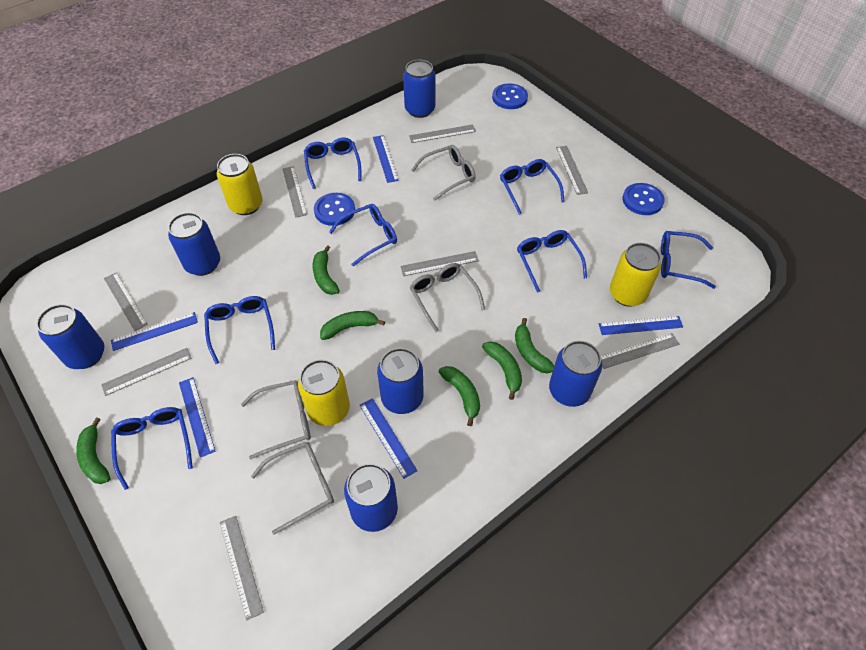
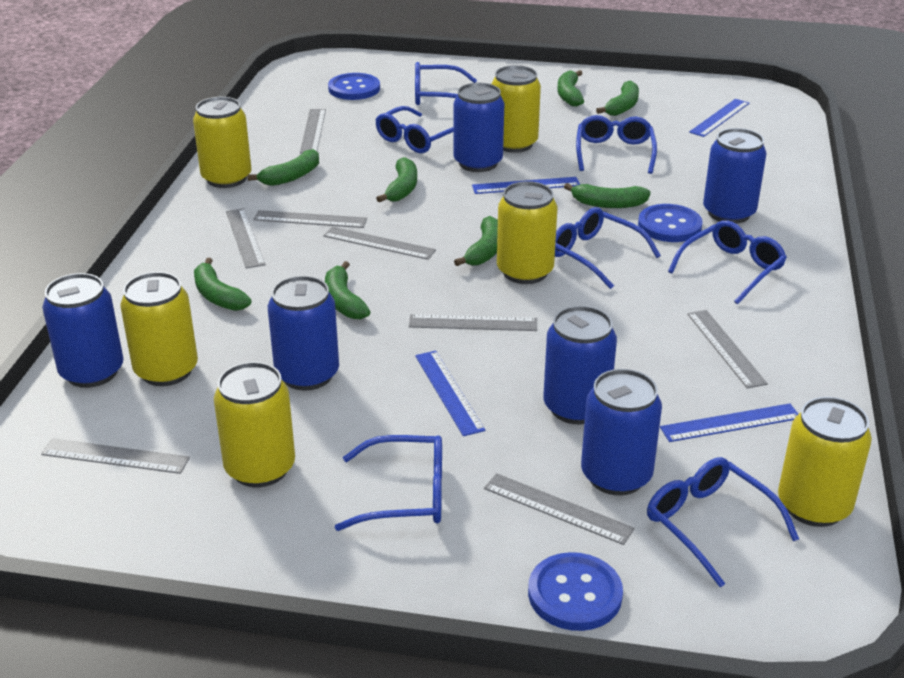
blue ruler: 5 -> 4
green banana: 6 -> 8
grey glasses: 4 -> 0
yellow can: 3 -> 6

